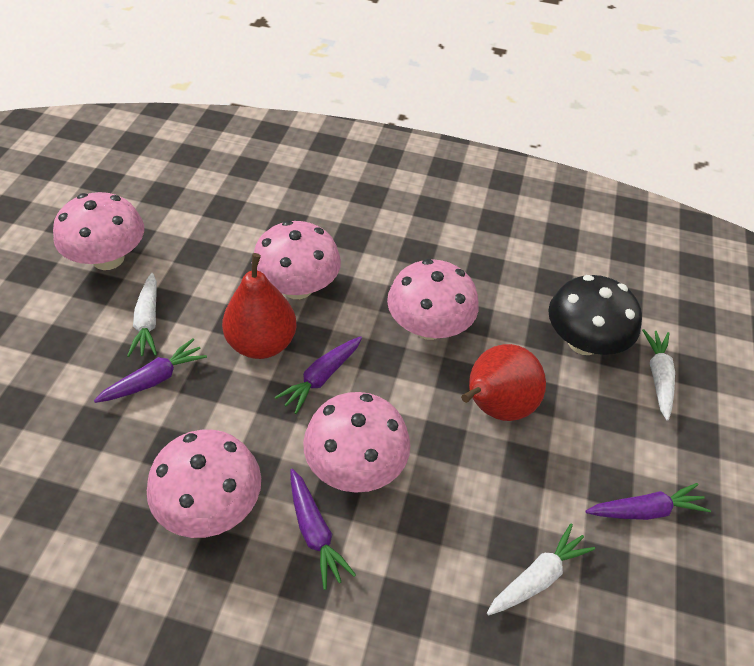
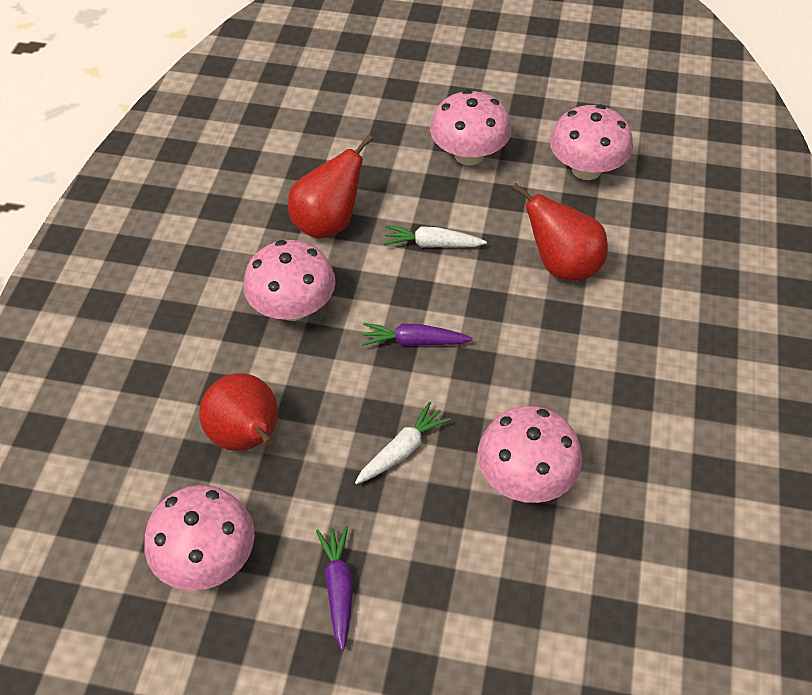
black mushroom: 1 -> 0
purple carrot: 4 -> 2
red pear: 2 -> 3
white carrot: 3 -> 2

